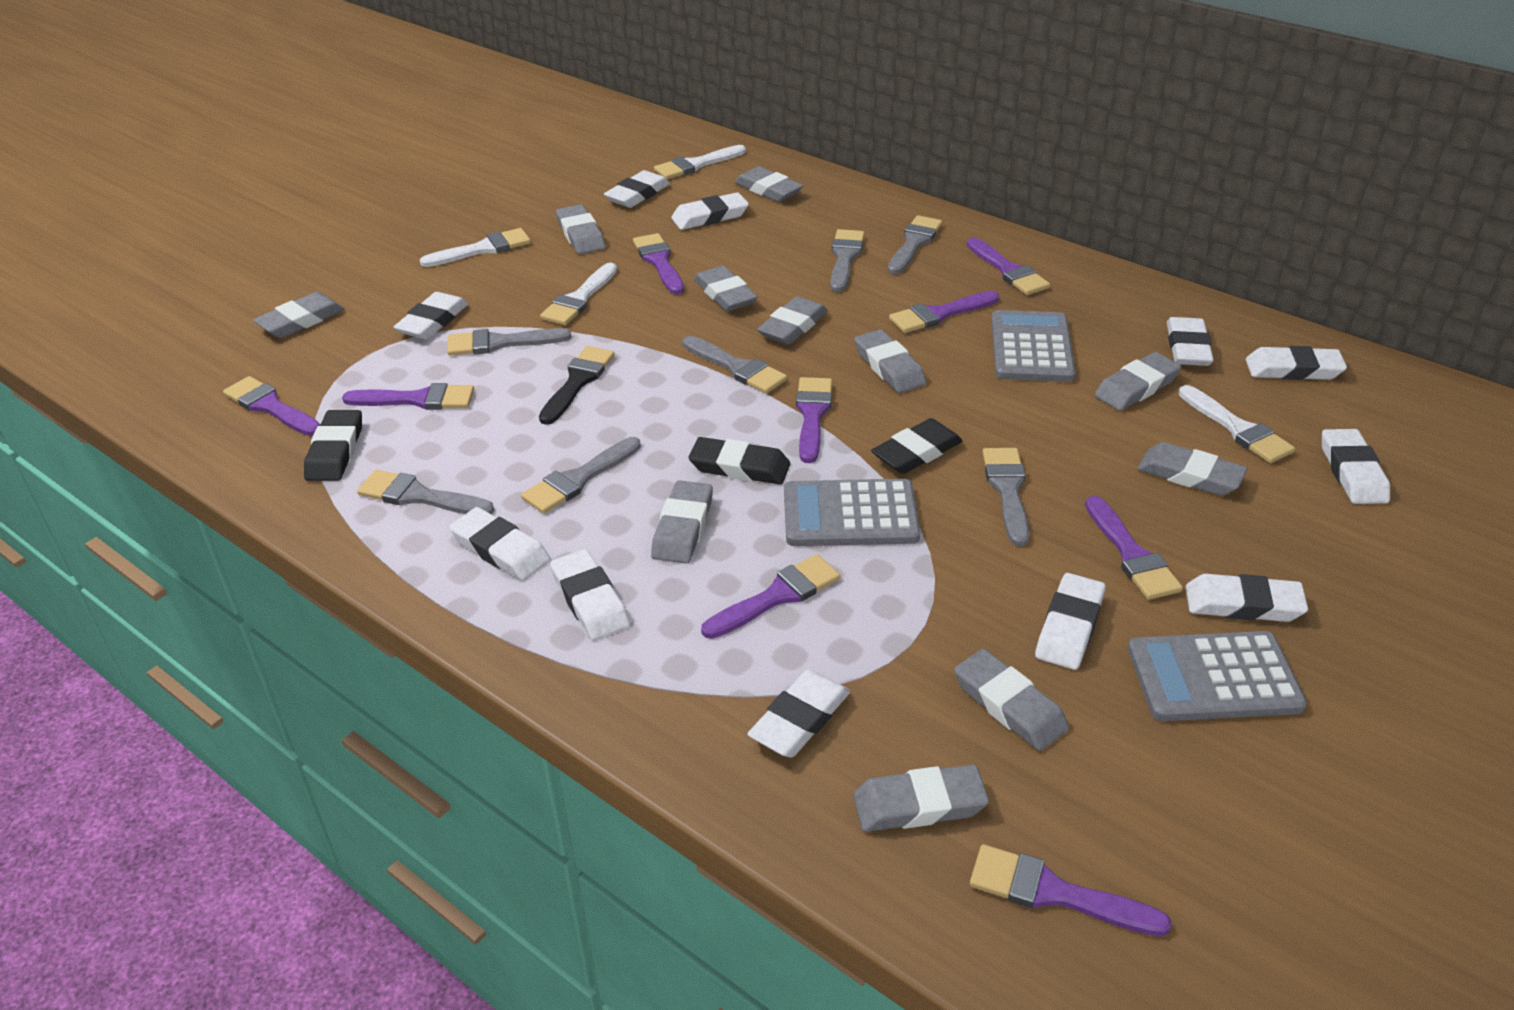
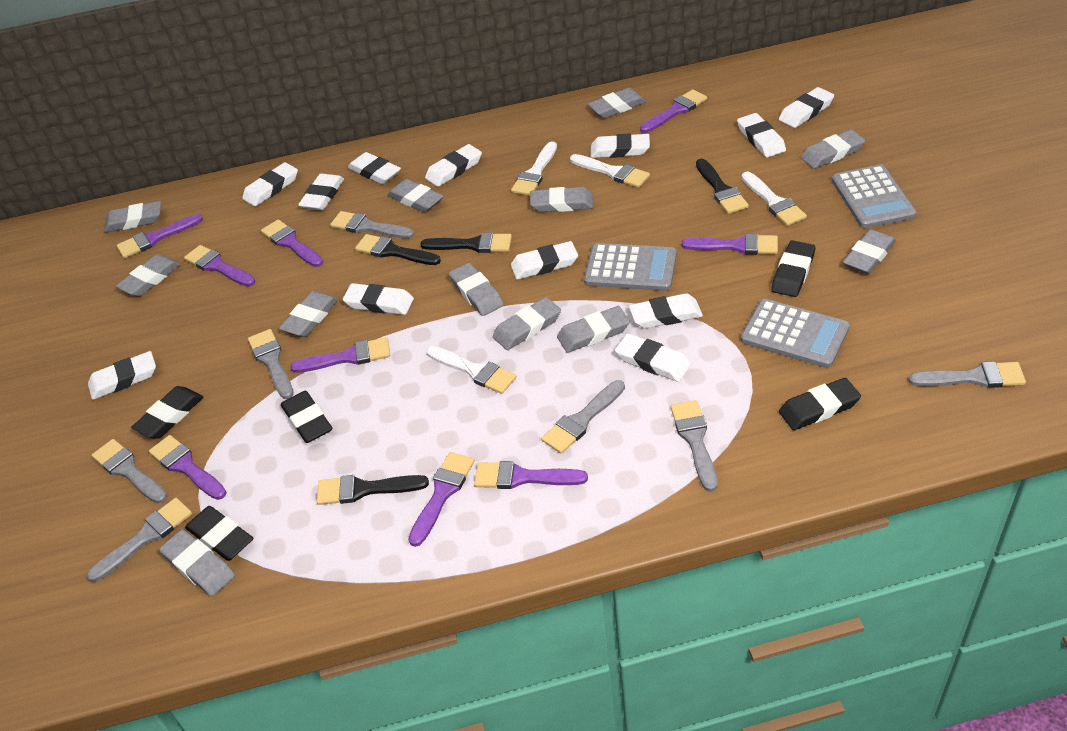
black brush: 1 -> 4
black eraser: 3 -> 5
grey eraser: 11 -> 12
white eraser: 11 -> 12

